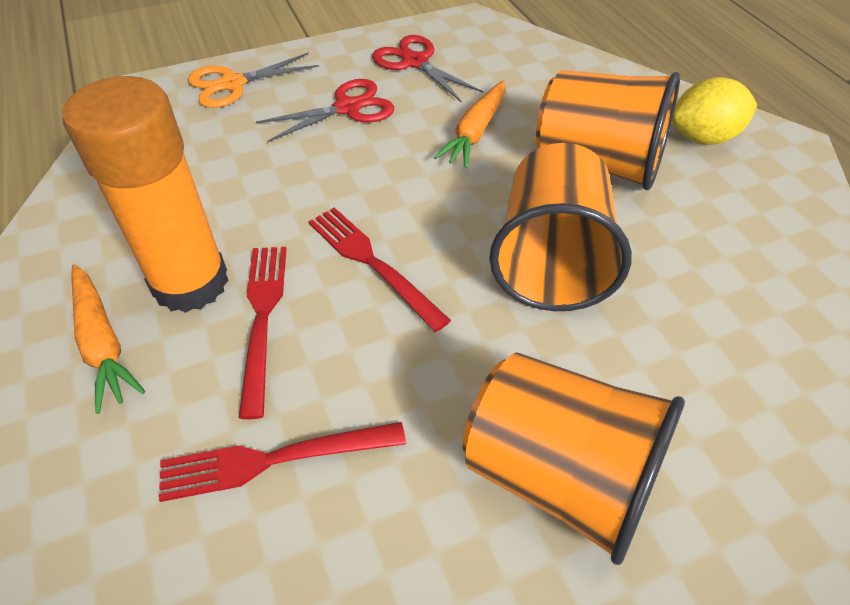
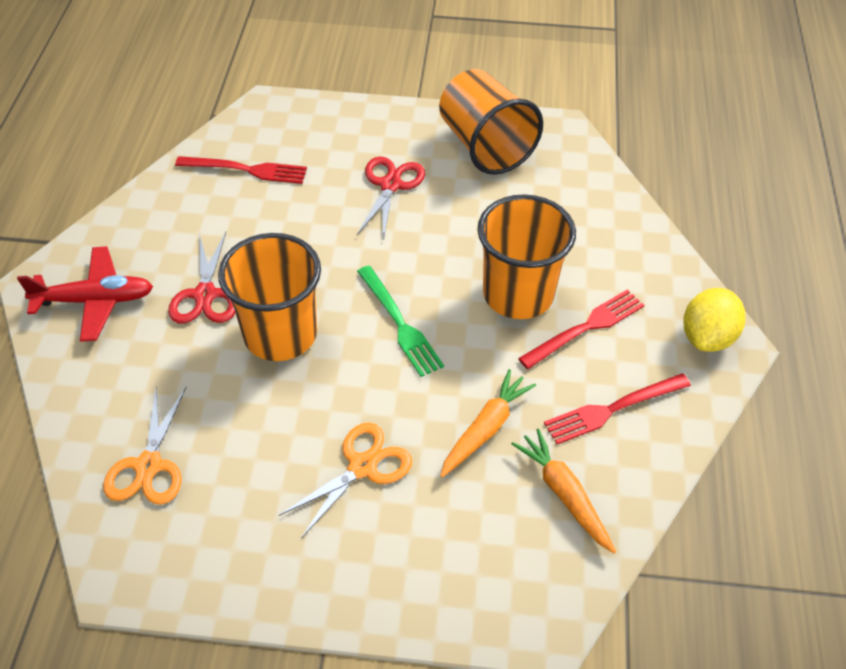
green fork: 0 -> 1
orange glue stick: 1 -> 0
orange scissors: 1 -> 2
red plane: 0 -> 1

